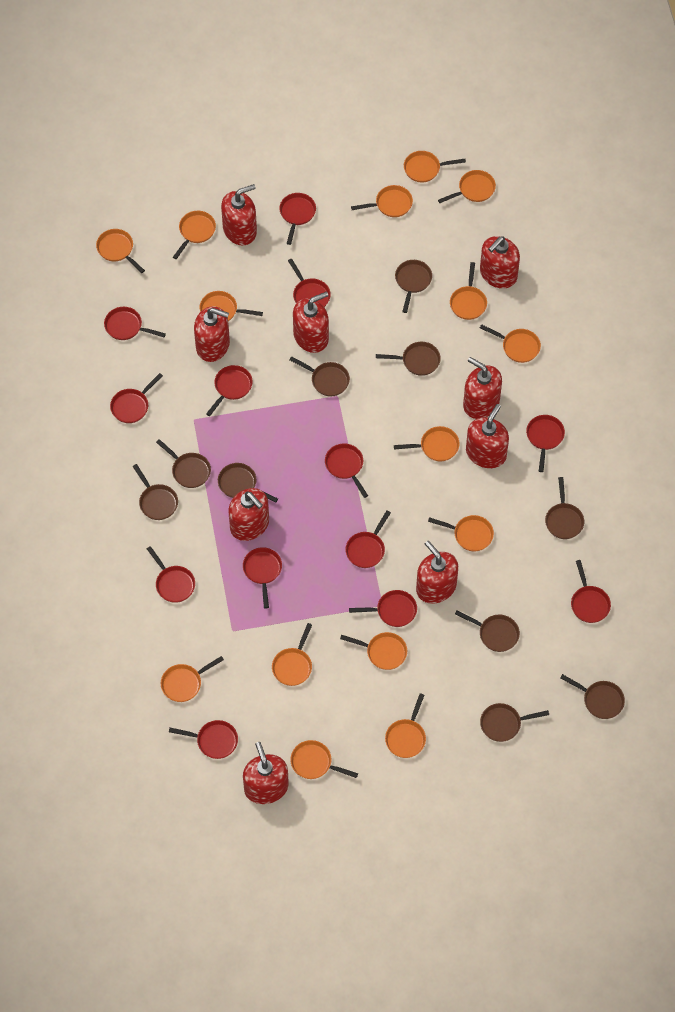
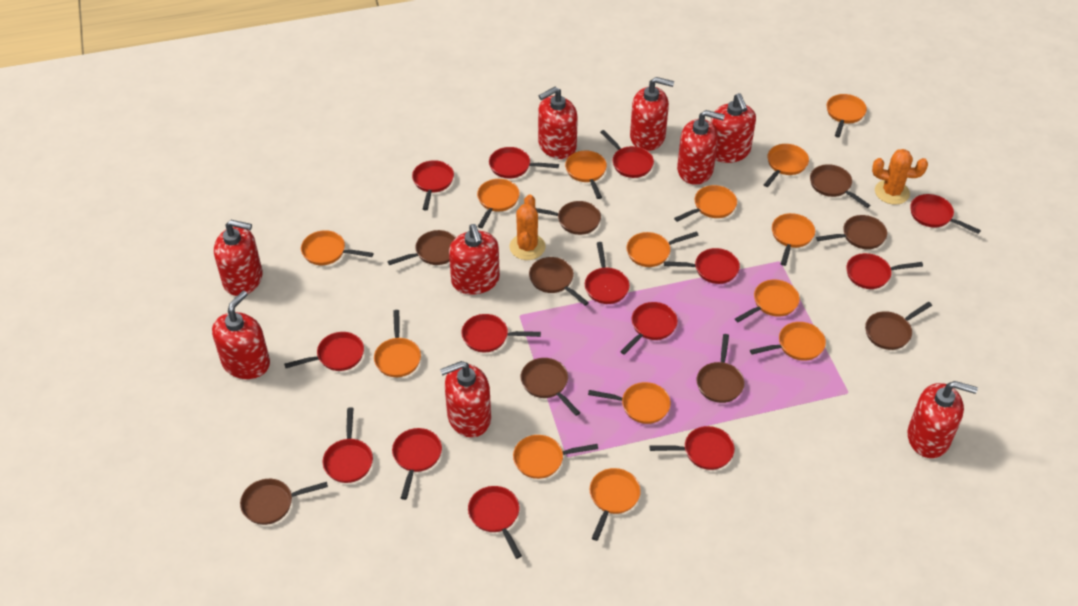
brown pan: 10 -> 9
orange cactus: 0 -> 2
orange pan: 15 -> 14
red pan: 13 -> 14

